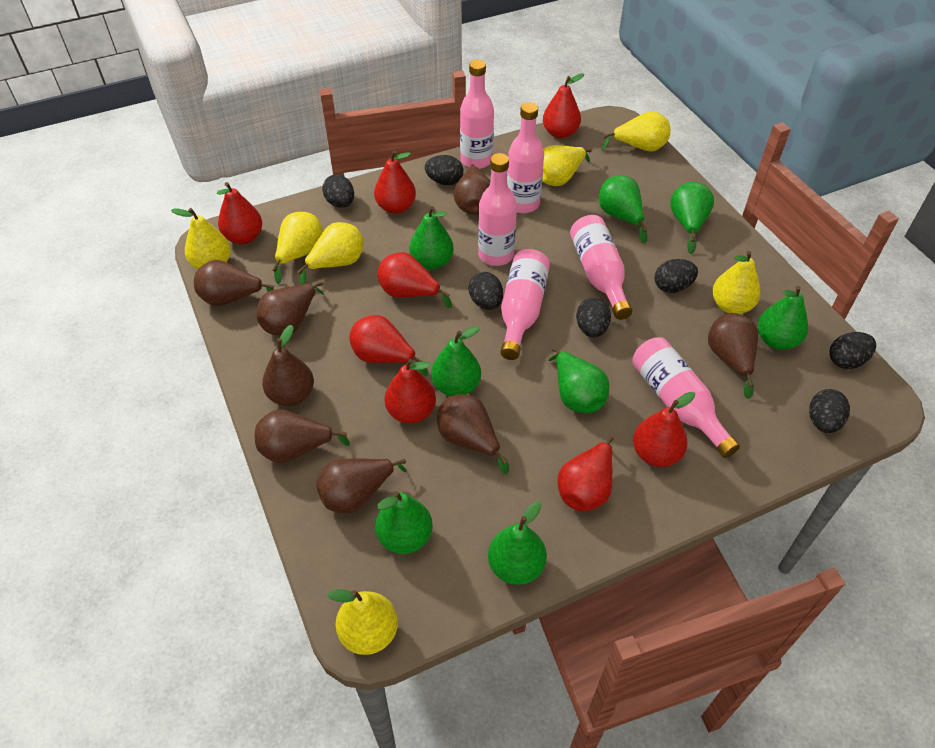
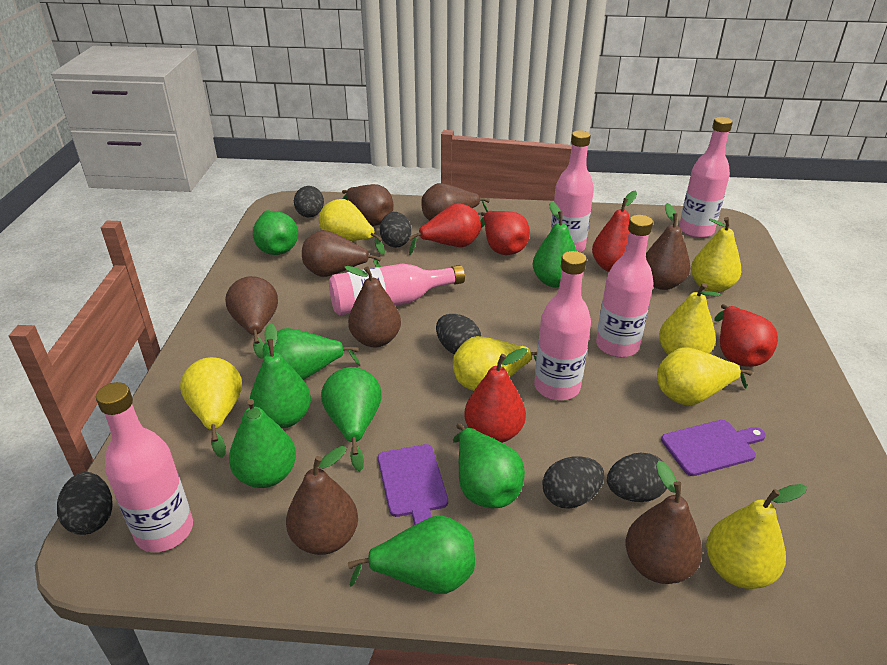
black egg: 7 -> 6
purple cutting board: 0 -> 2
red pear: 8 -> 5

